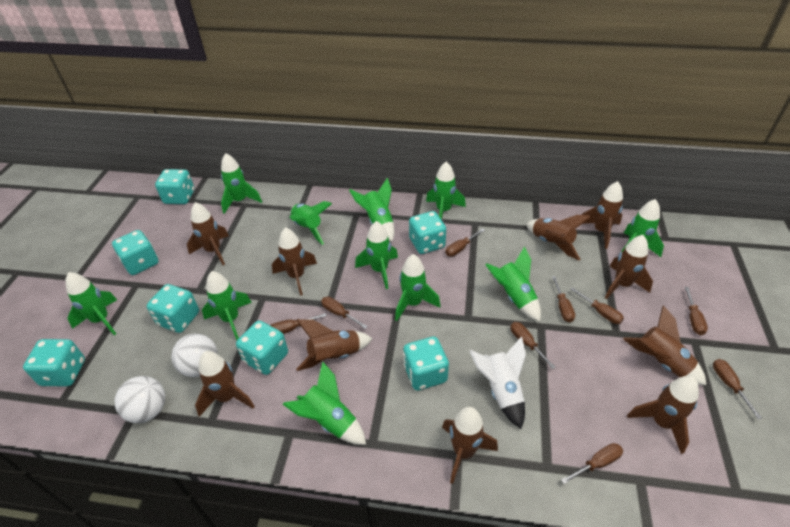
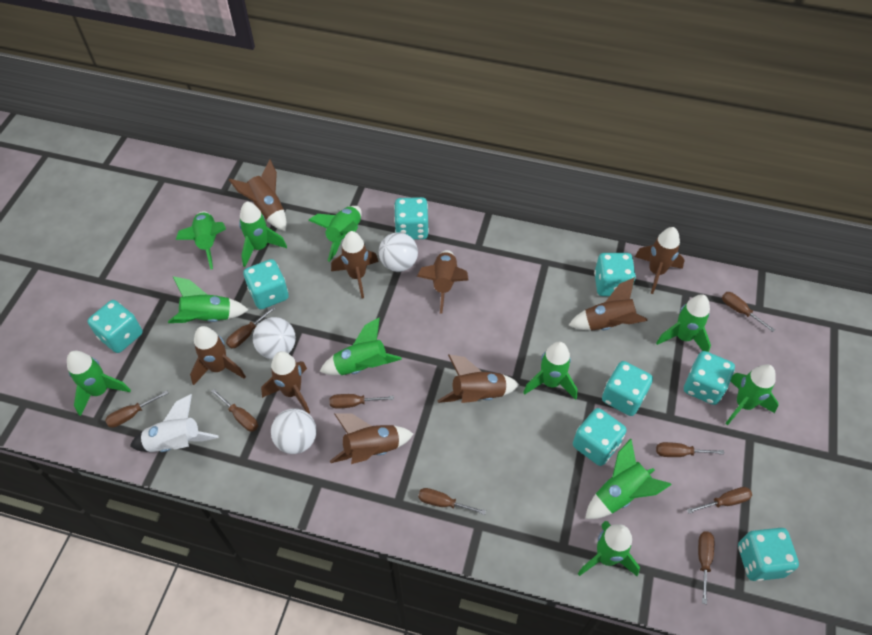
brown rocket: 10 -> 9
turquoise dice: 7 -> 8
white ball: 2 -> 3

